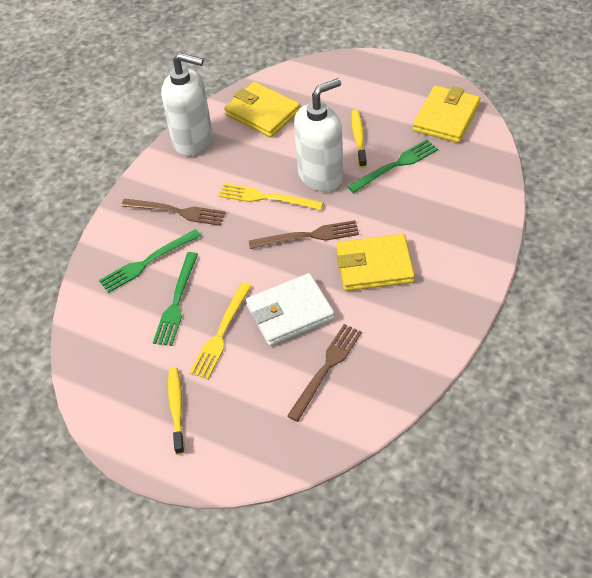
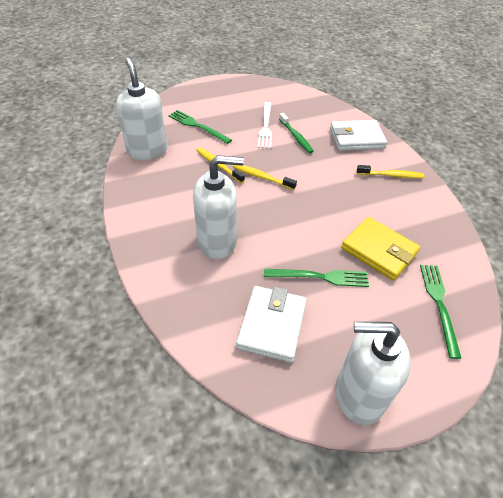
brown fork: 3 -> 0
green toothbrush: 0 -> 1
white fork: 0 -> 1
white soap dispenser: 2 -> 3
white wallet: 1 -> 2
yellow fork: 2 -> 0
yellow toothbrush: 2 -> 3
yellow wallet: 3 -> 1

